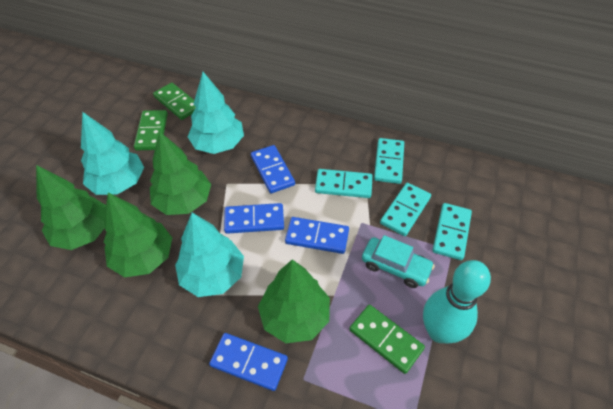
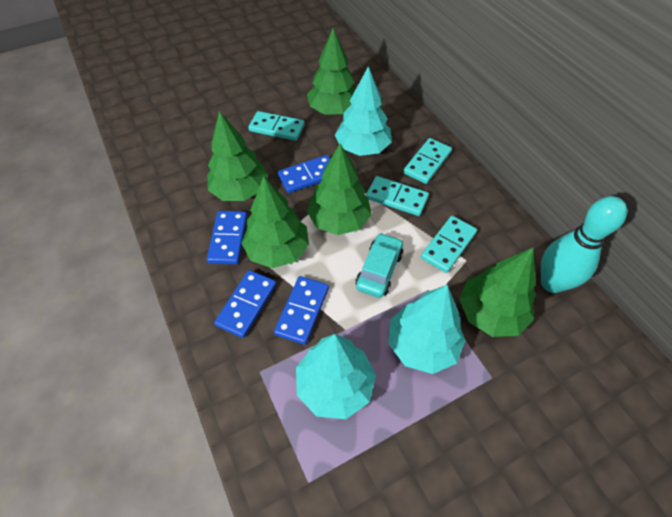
green domino: 3 -> 0
green tree: 4 -> 5

